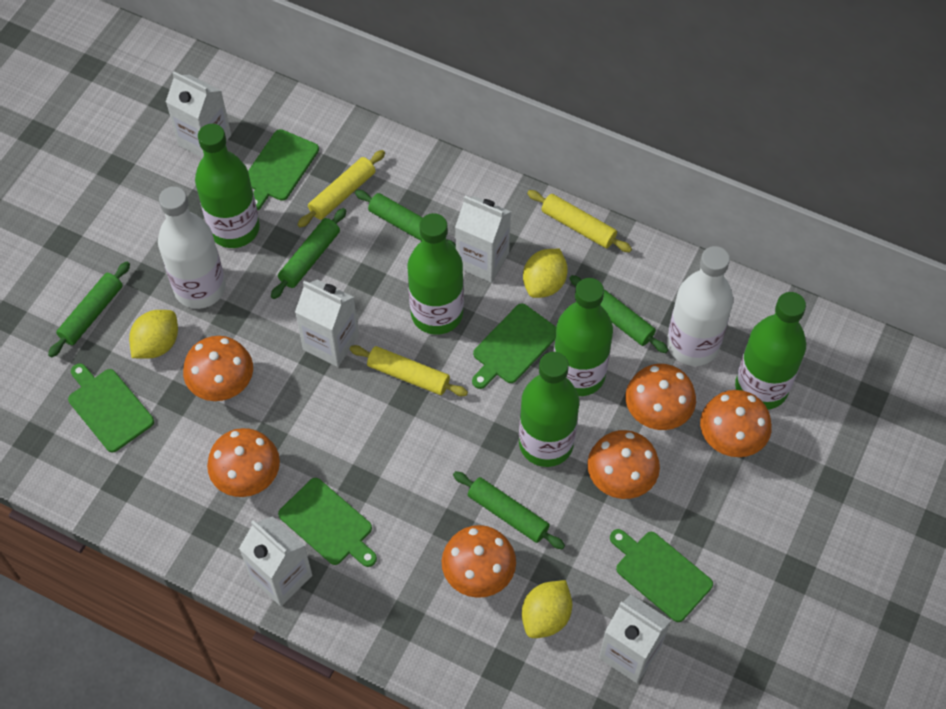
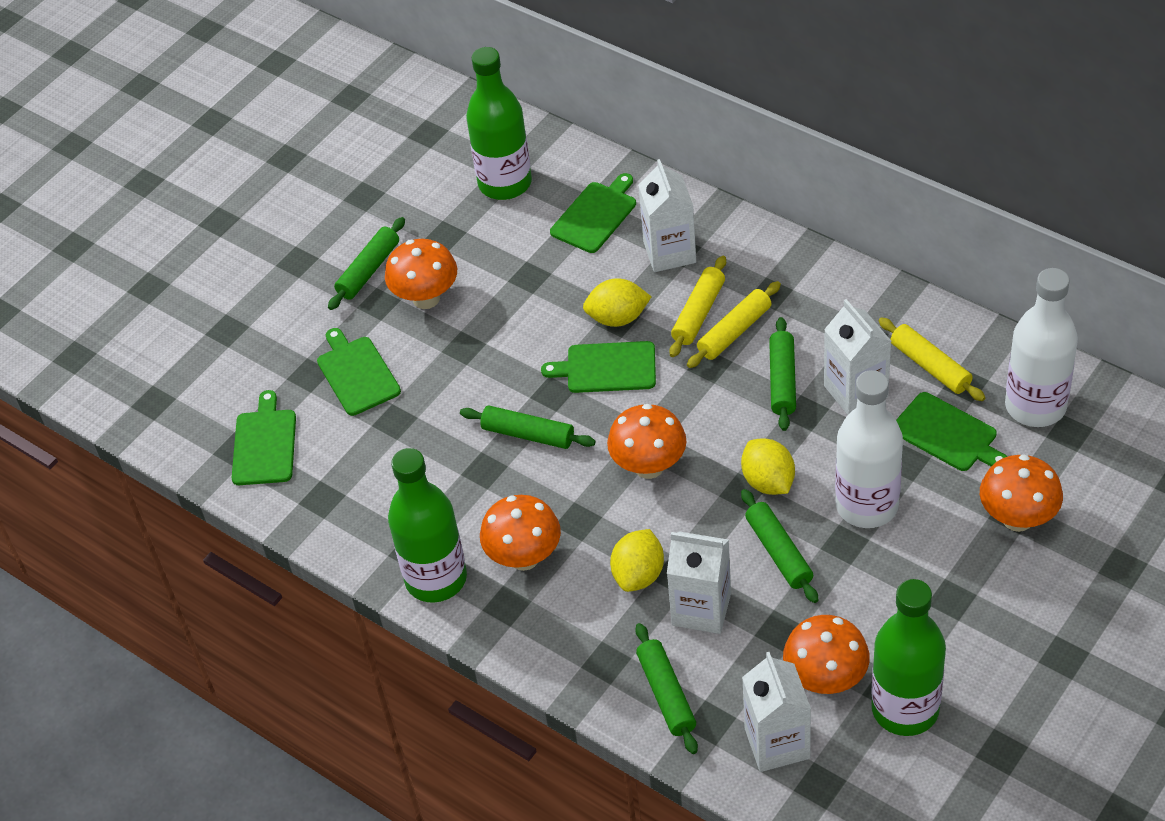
green bottle: 5 -> 3
orange mushroom: 6 -> 5
white carton: 5 -> 4

